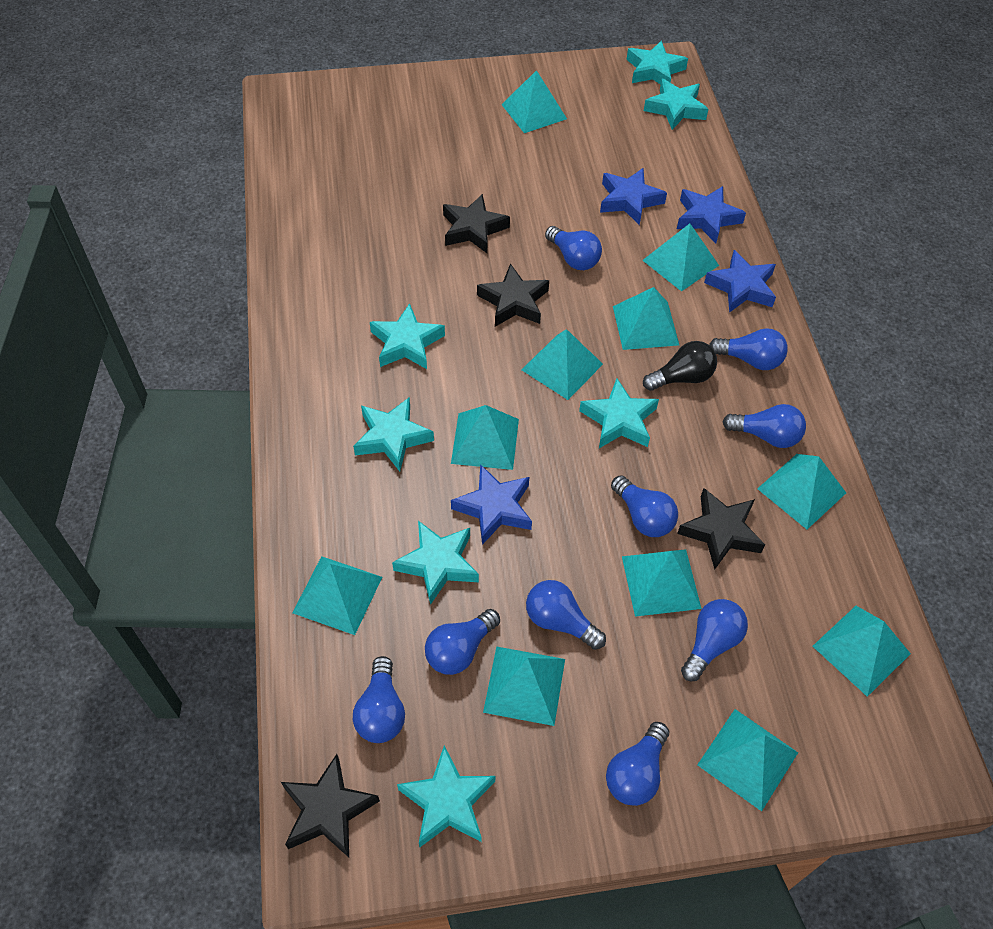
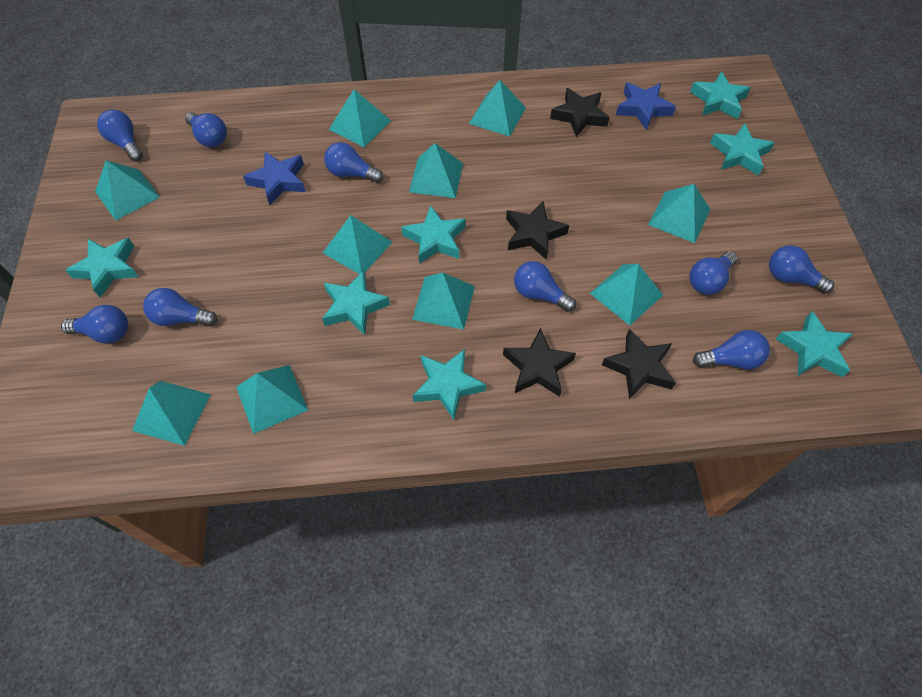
black light bulb: 1 -> 0
blue star: 4 -> 2
turquoise pyramid: 11 -> 10

